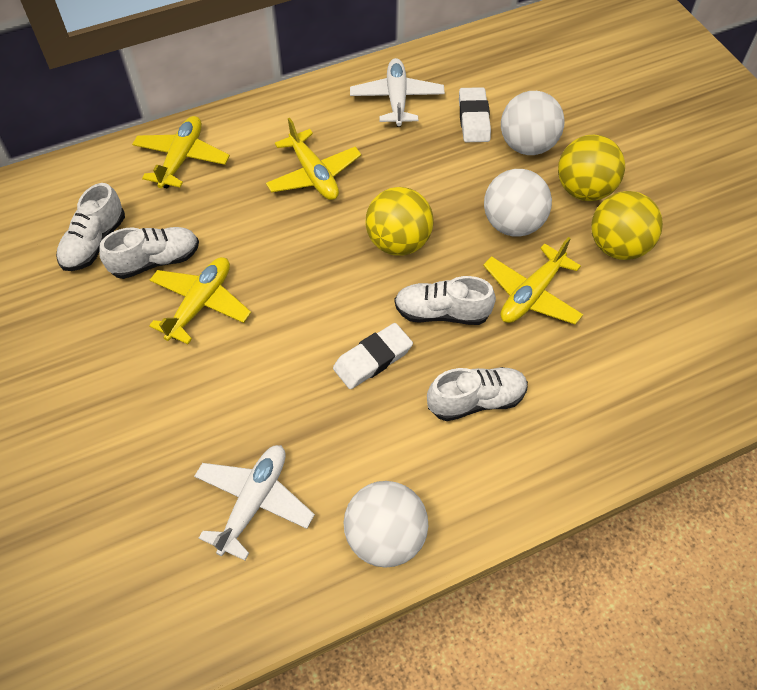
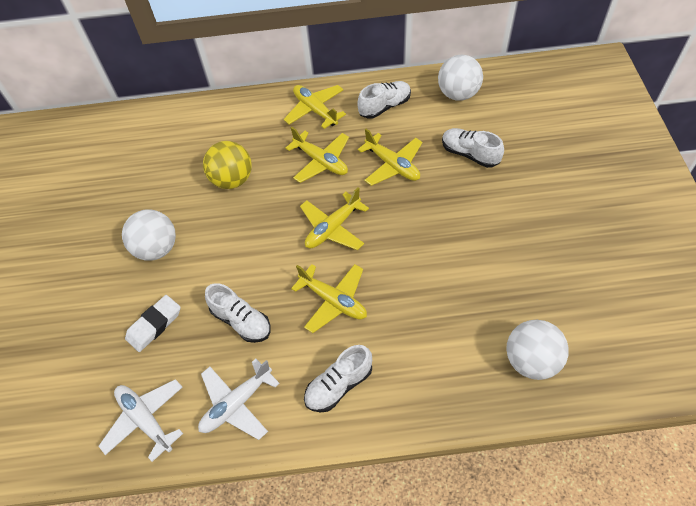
white eraser: 2 -> 1
yellow ball: 3 -> 1
yellow plane: 4 -> 5

